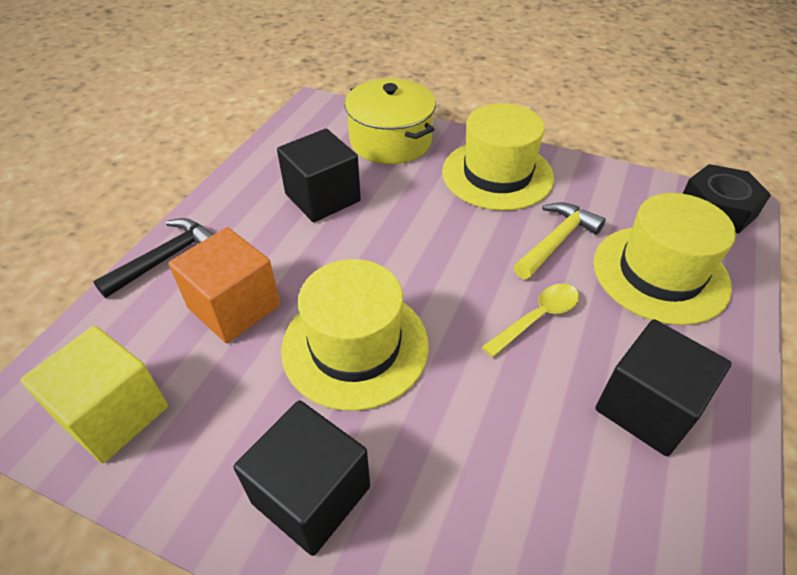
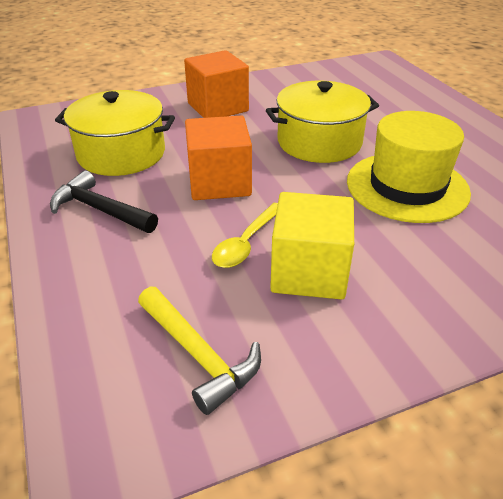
black cube: 3 -> 0
black nut: 1 -> 0
orange cube: 1 -> 2
yellow hat: 3 -> 1
yellow pot: 1 -> 2

